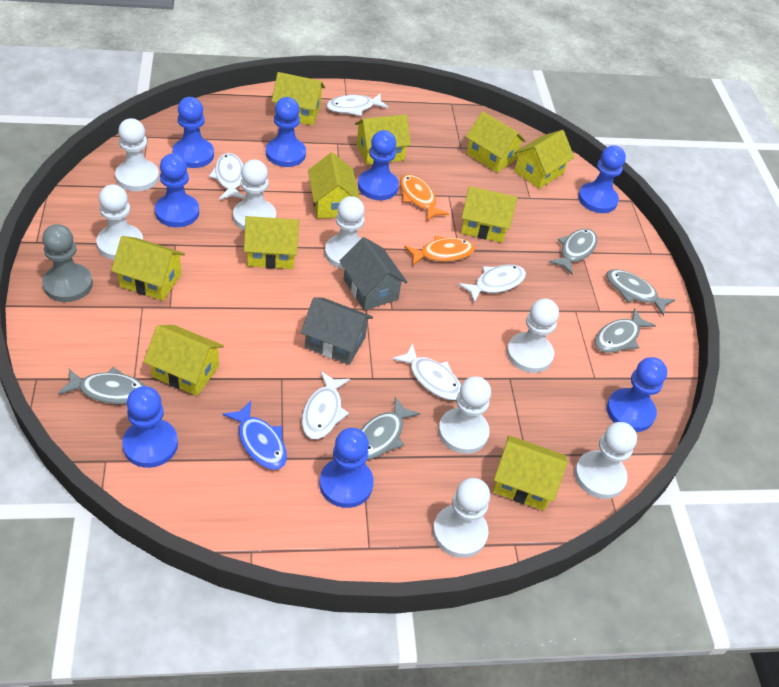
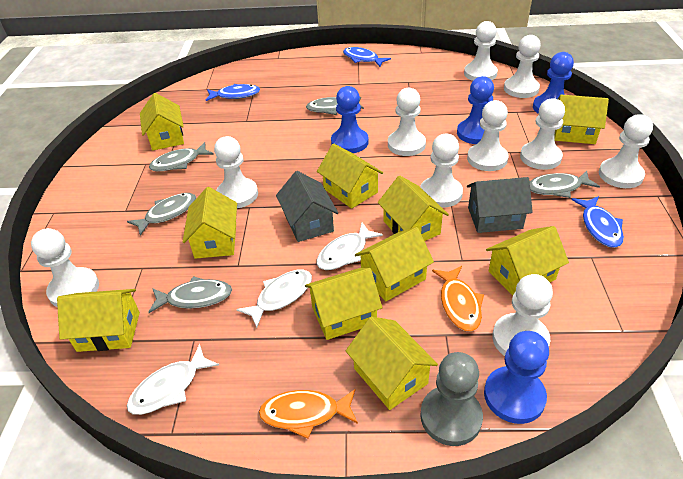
blue fish: 1 -> 3
blue pawn: 8 -> 4
white fish: 5 -> 3
white pawn: 8 -> 10

